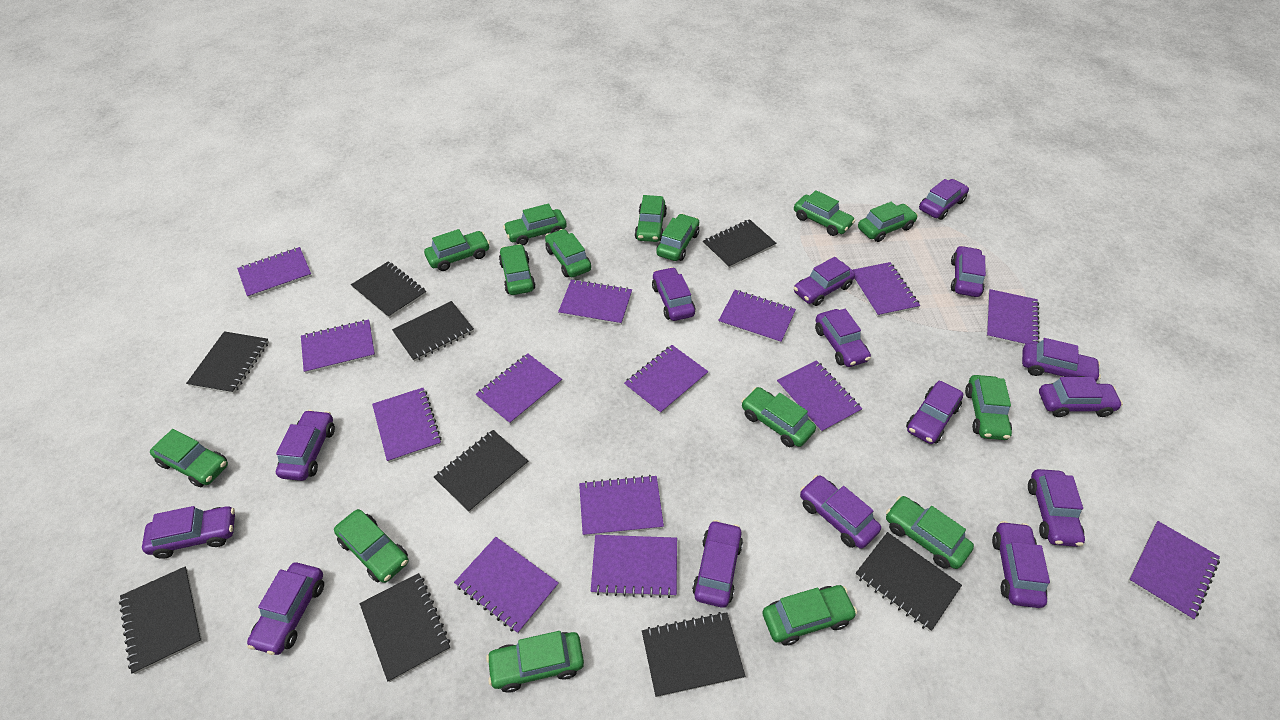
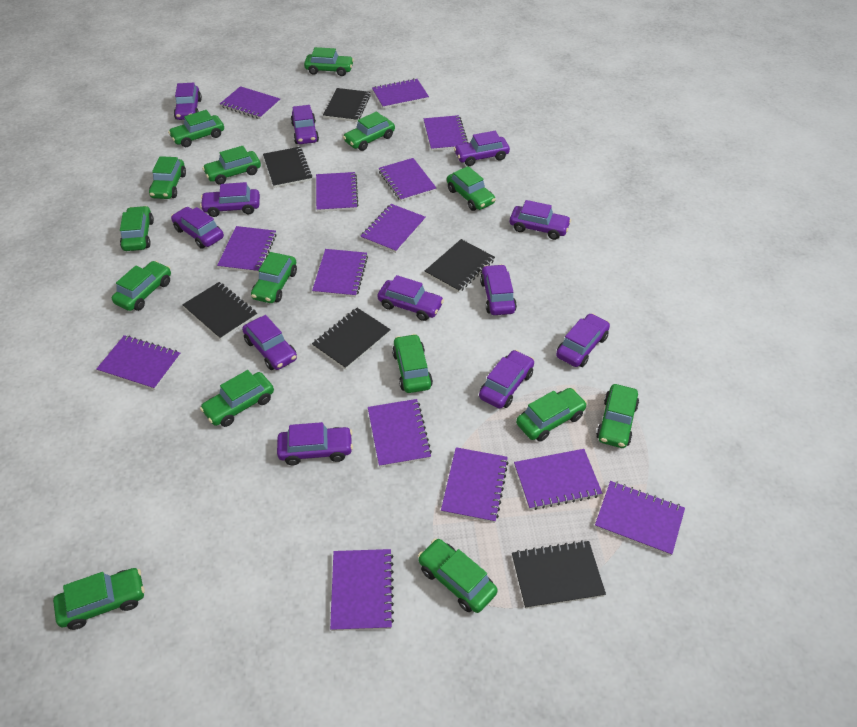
black notebook: 9 -> 6
purple car: 15 -> 12

